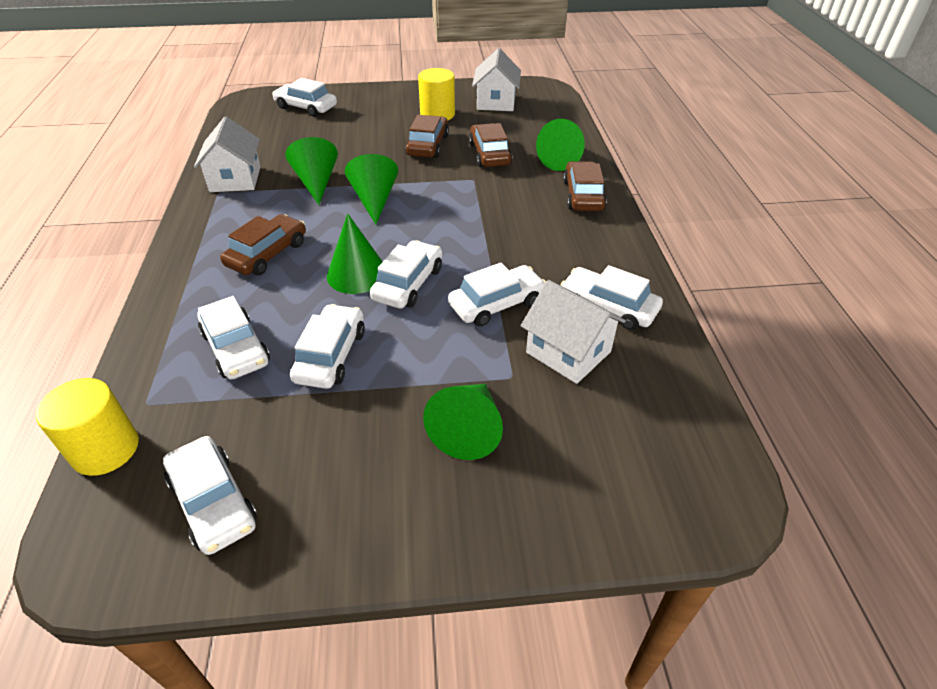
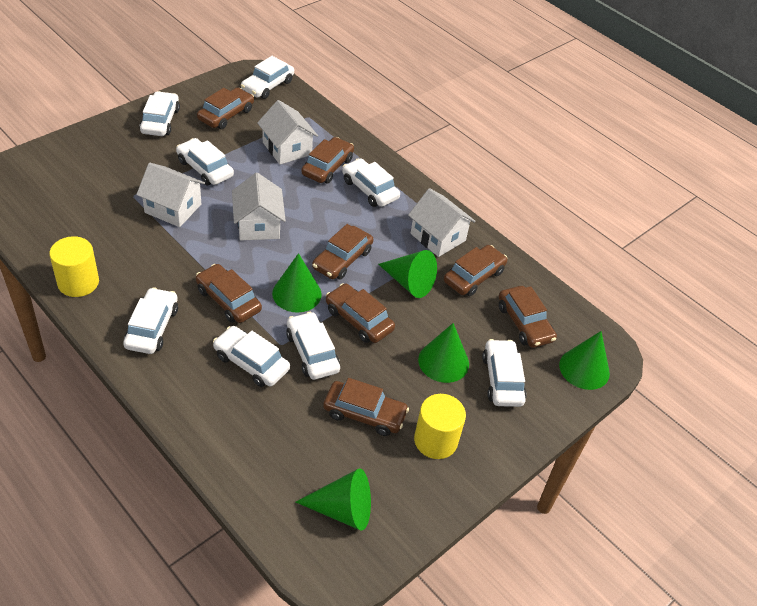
brown car: 4 -> 8
white car: 7 -> 8
white house: 3 -> 4

